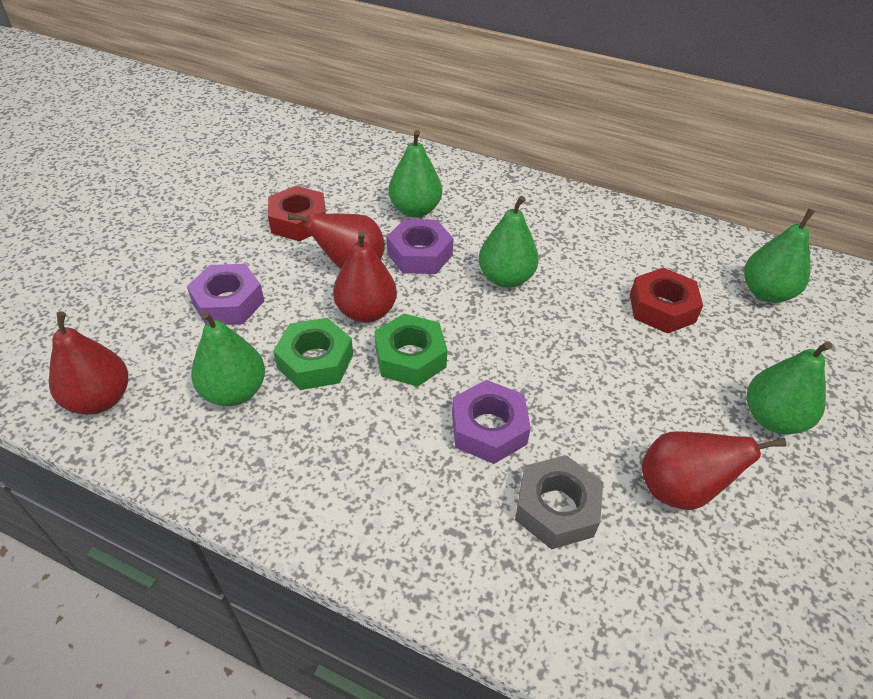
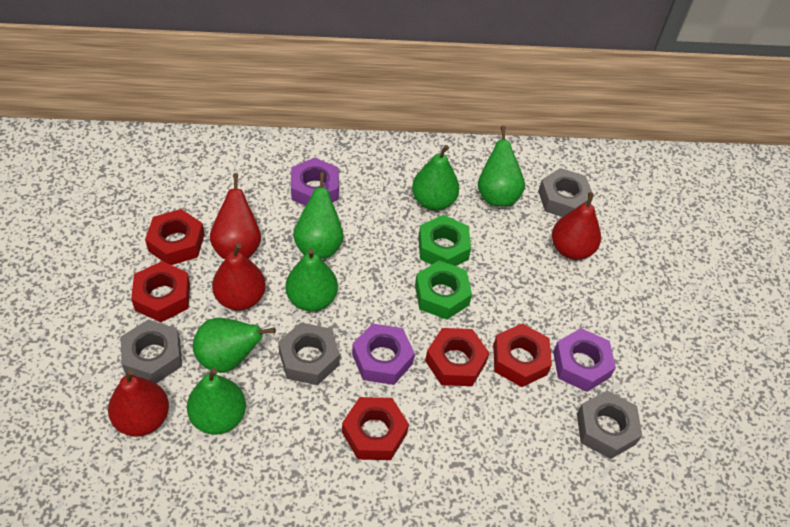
green pear: 5 -> 6
grey nut: 1 -> 4
red nut: 2 -> 5

